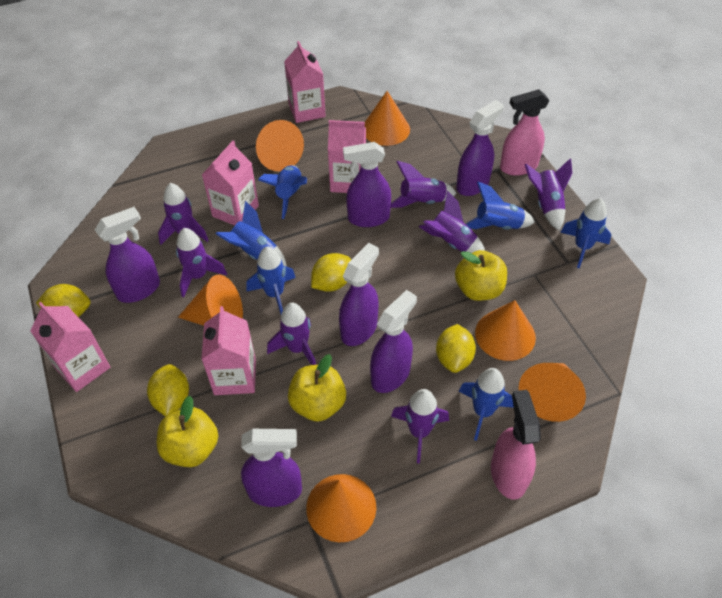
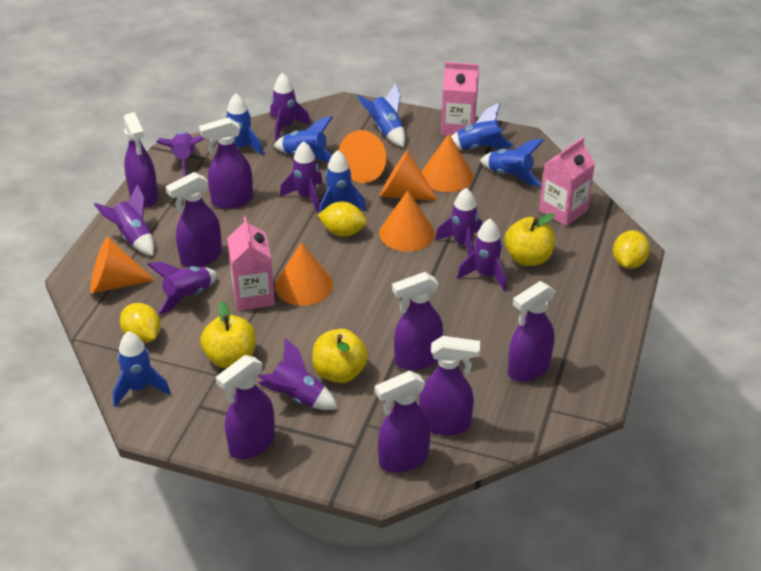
blue rocket: 6 -> 7
pink carton: 5 -> 3
pink spray bottle: 2 -> 0
purple rocket: 7 -> 8
purple spray bottle: 6 -> 8
yellow lemon: 4 -> 3

